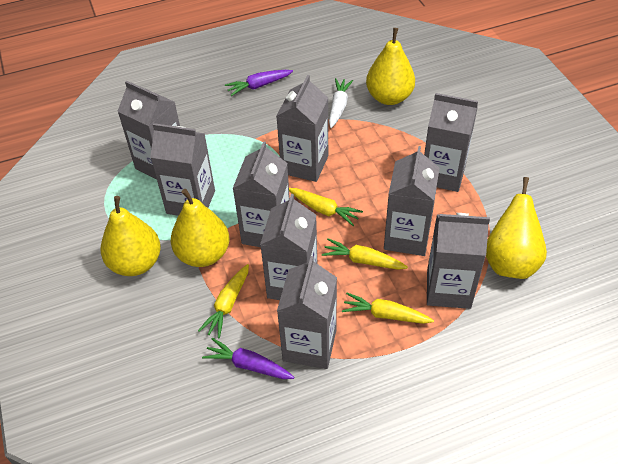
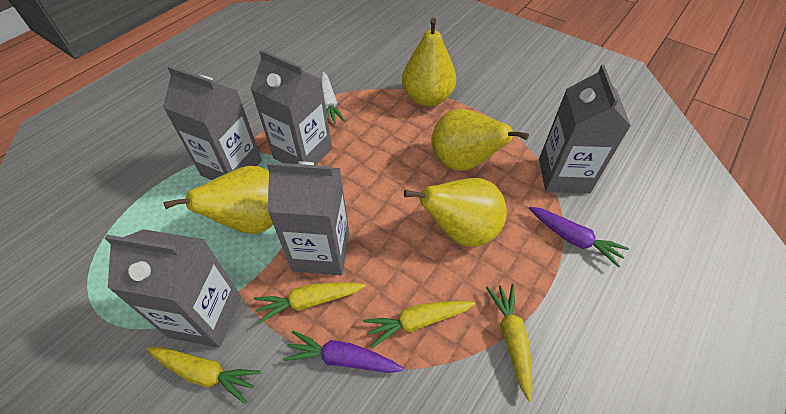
grey carton: 9 -> 5

